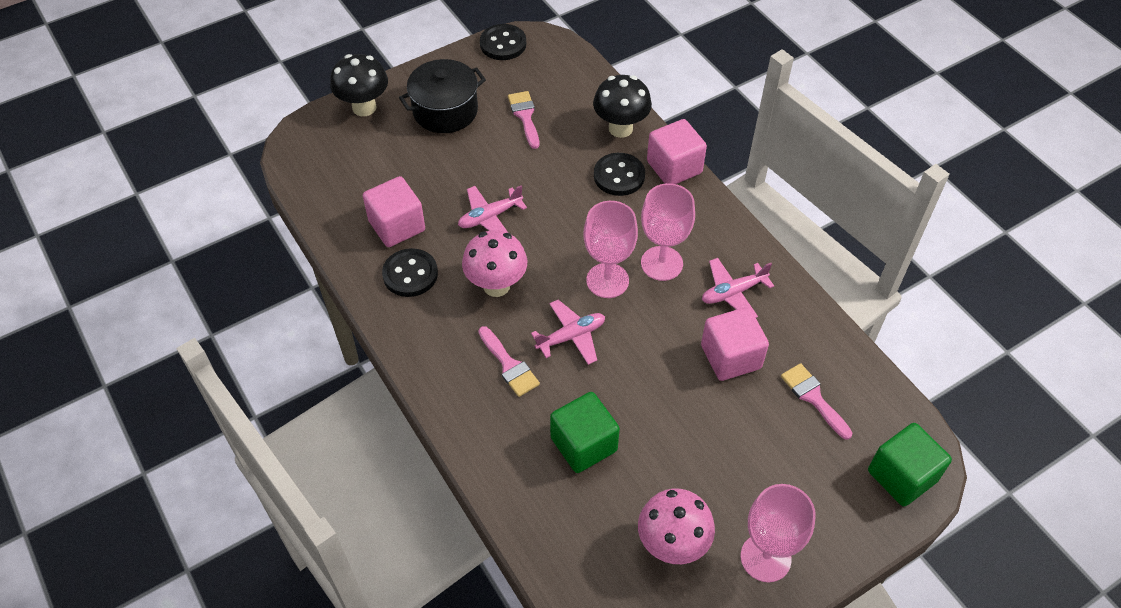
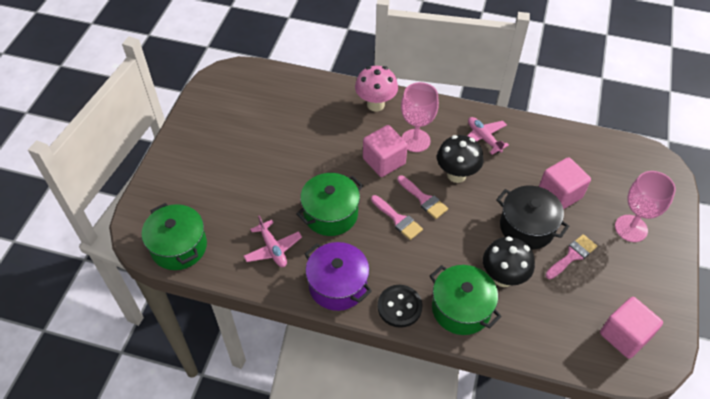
black button: 3 -> 1
green cube: 2 -> 0
green pot: 0 -> 3
pink goblet: 3 -> 2
pink mushroom: 2 -> 1
pink plane: 3 -> 2
purple pot: 0 -> 1

